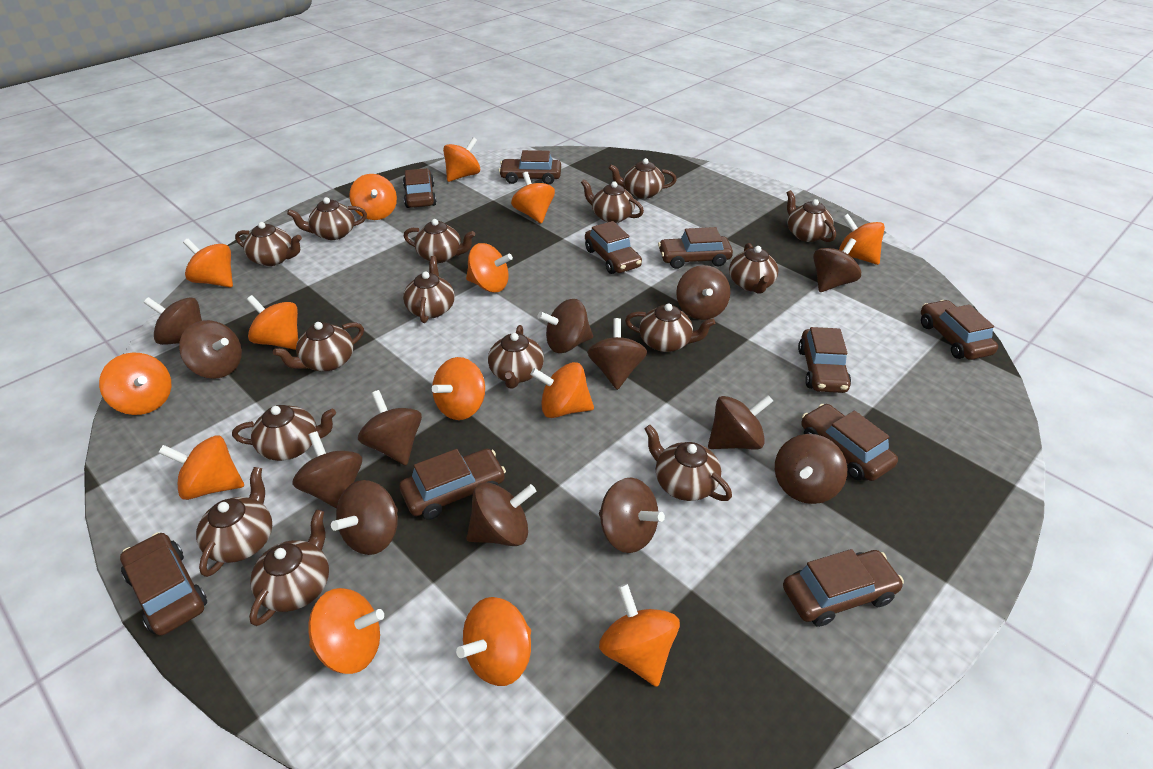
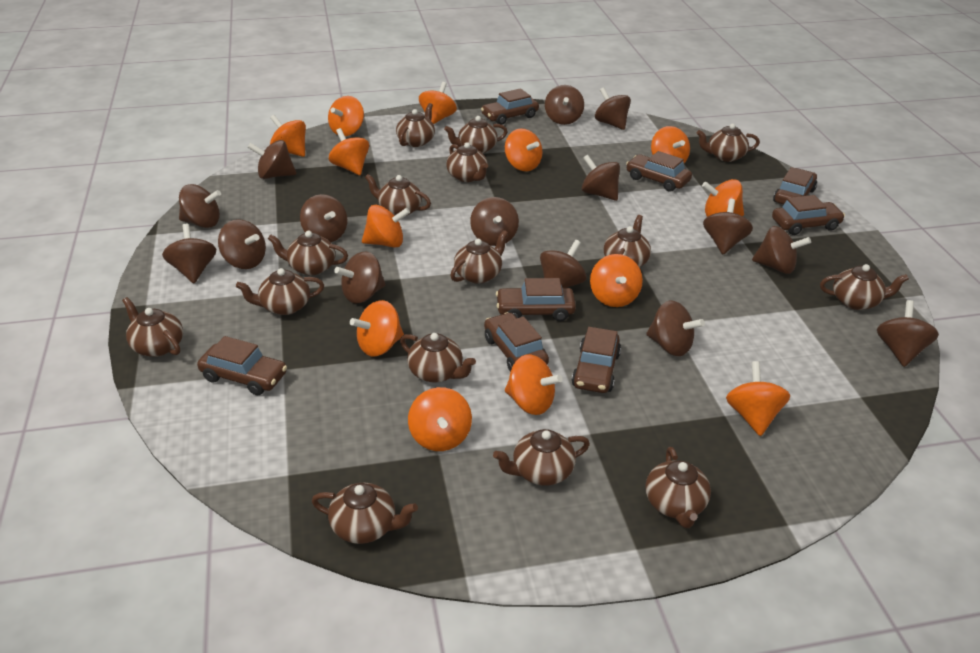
brown car: 10 -> 8
brown spinning top: 13 -> 15
orange spinning top: 14 -> 13

